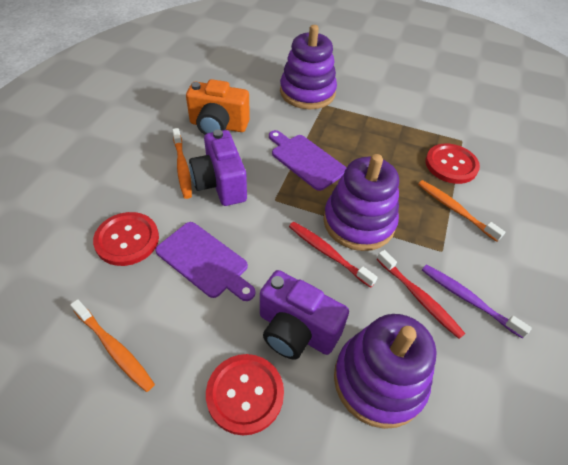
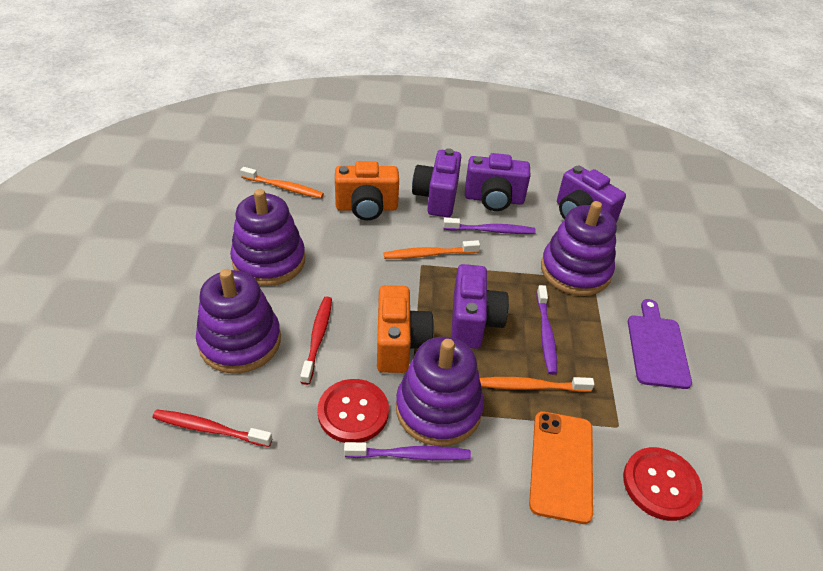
orange camera: 1 -> 2
orange phone: 0 -> 1
purple camera: 2 -> 4
purple cutting board: 2 -> 1
purple stacking toy: 3 -> 4
purple toothbrush: 1 -> 3
red button: 3 -> 2

